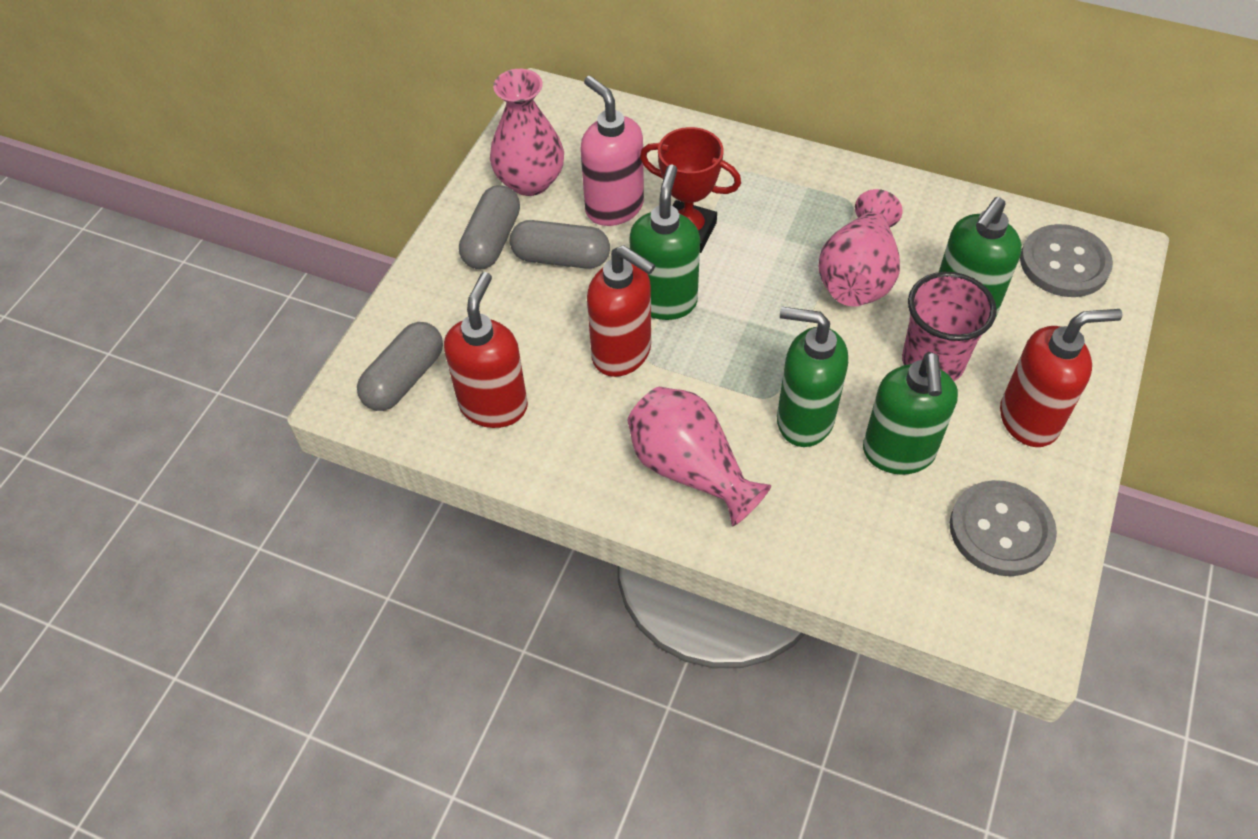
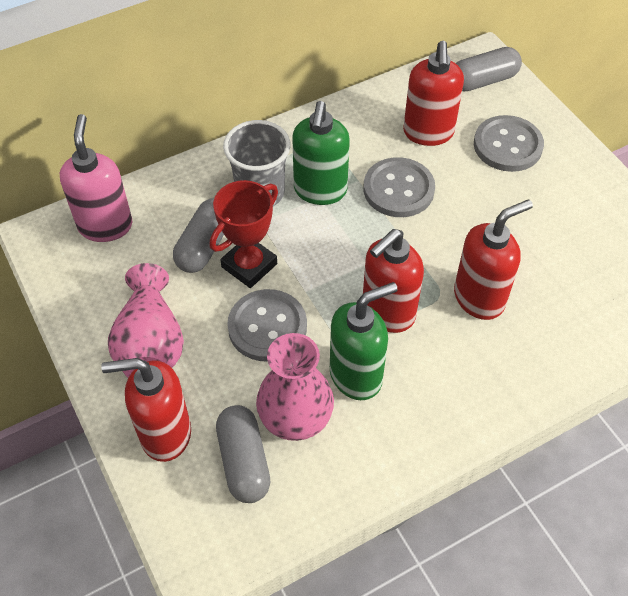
green soap dispenser: 4 -> 2
grey button: 2 -> 3
grey cup: 0 -> 1
pink cup: 1 -> 0
pink vase: 3 -> 2
red soap dispenser: 3 -> 4

